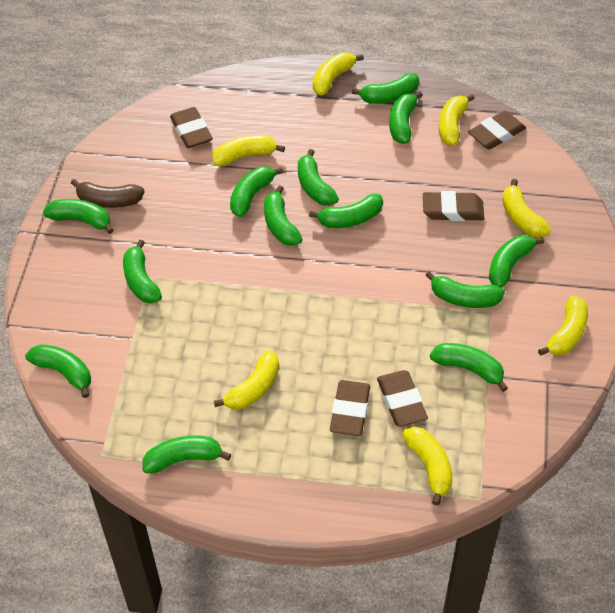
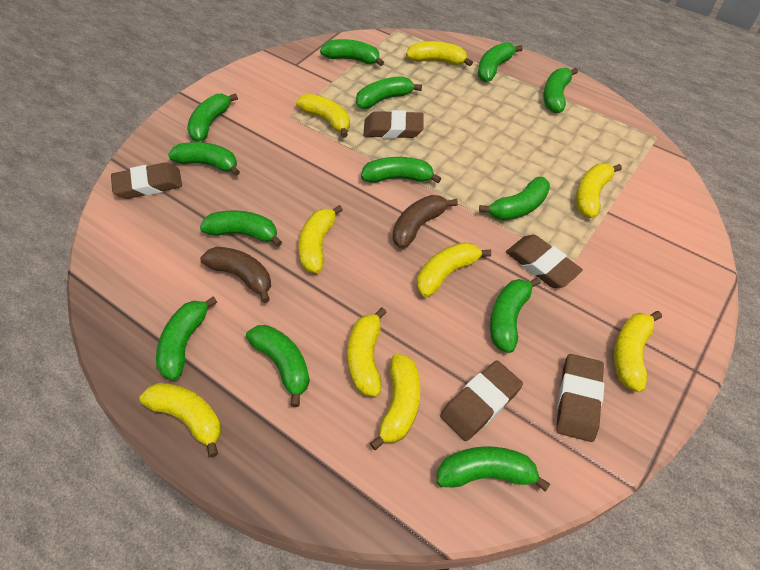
brown banana: 1 -> 2
yellow banana: 7 -> 9

